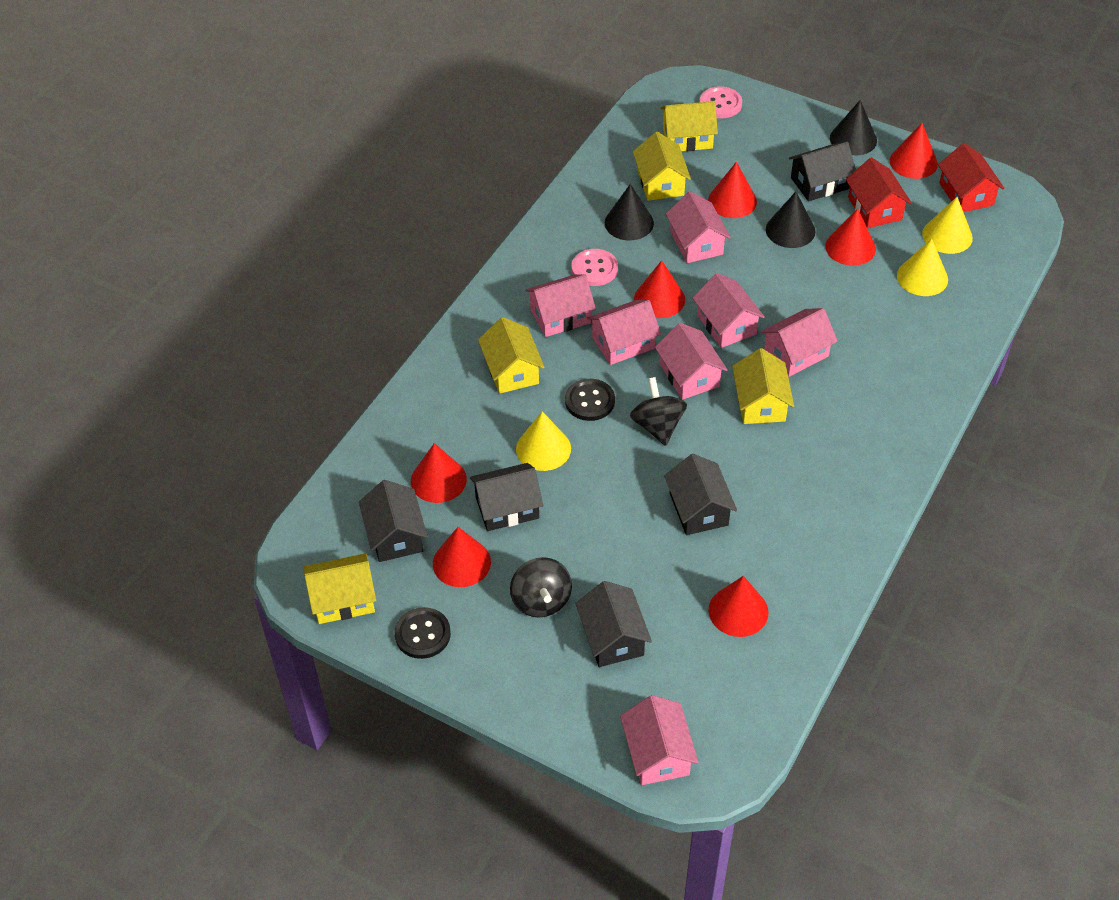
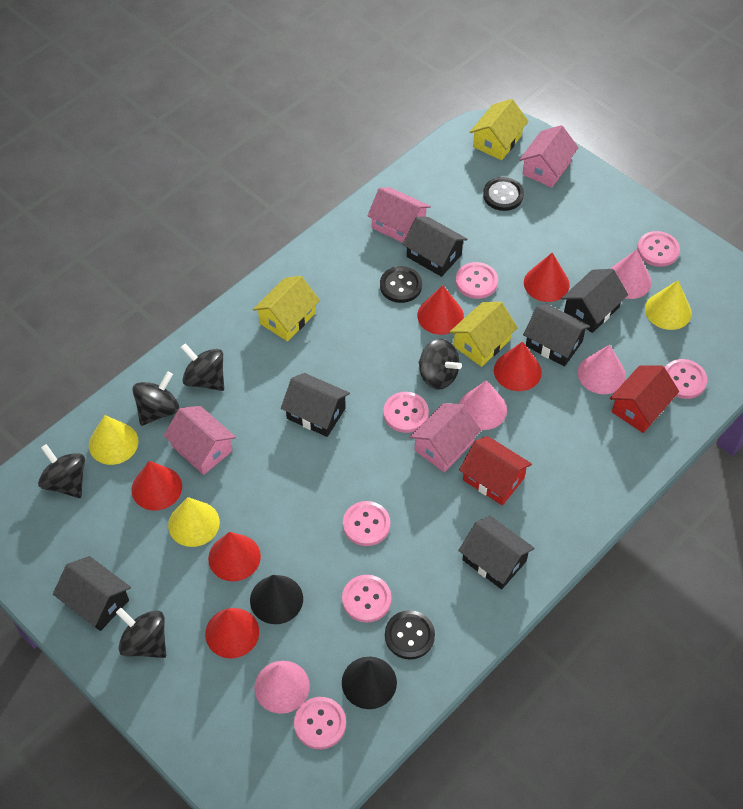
black button: 2 -> 3
black cone: 3 -> 2
black house: 5 -> 6
black spinning top: 2 -> 5
pink button: 2 -> 7
pink cone: 0 -> 4
pink house: 7 -> 4
red cone: 7 -> 6
yellow house: 5 -> 3

